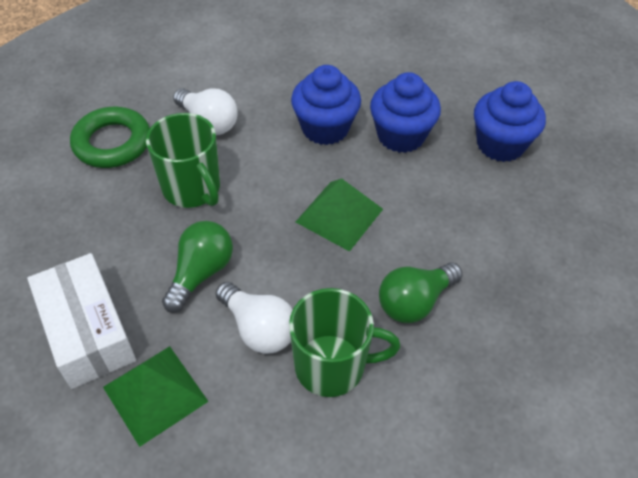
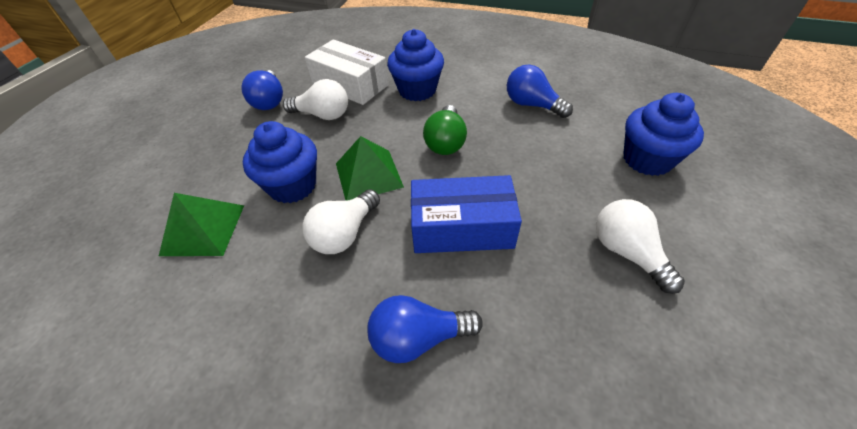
blue box: 0 -> 1
blue light bulb: 0 -> 3
green light bulb: 2 -> 1
green mug: 2 -> 0
green ring: 1 -> 0
white light bulb: 2 -> 3

